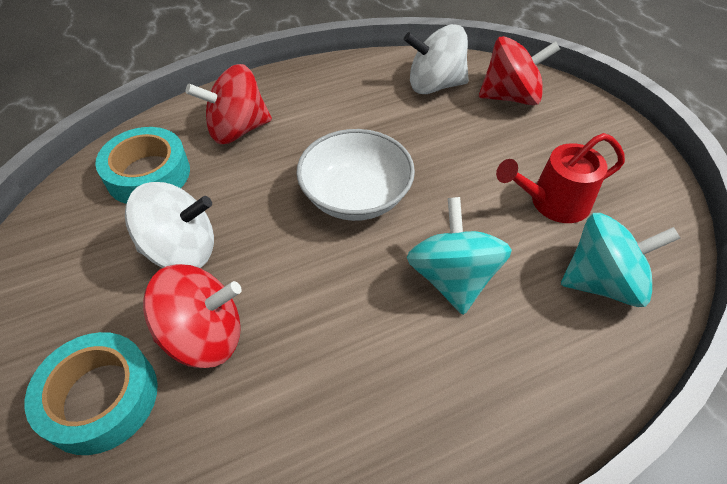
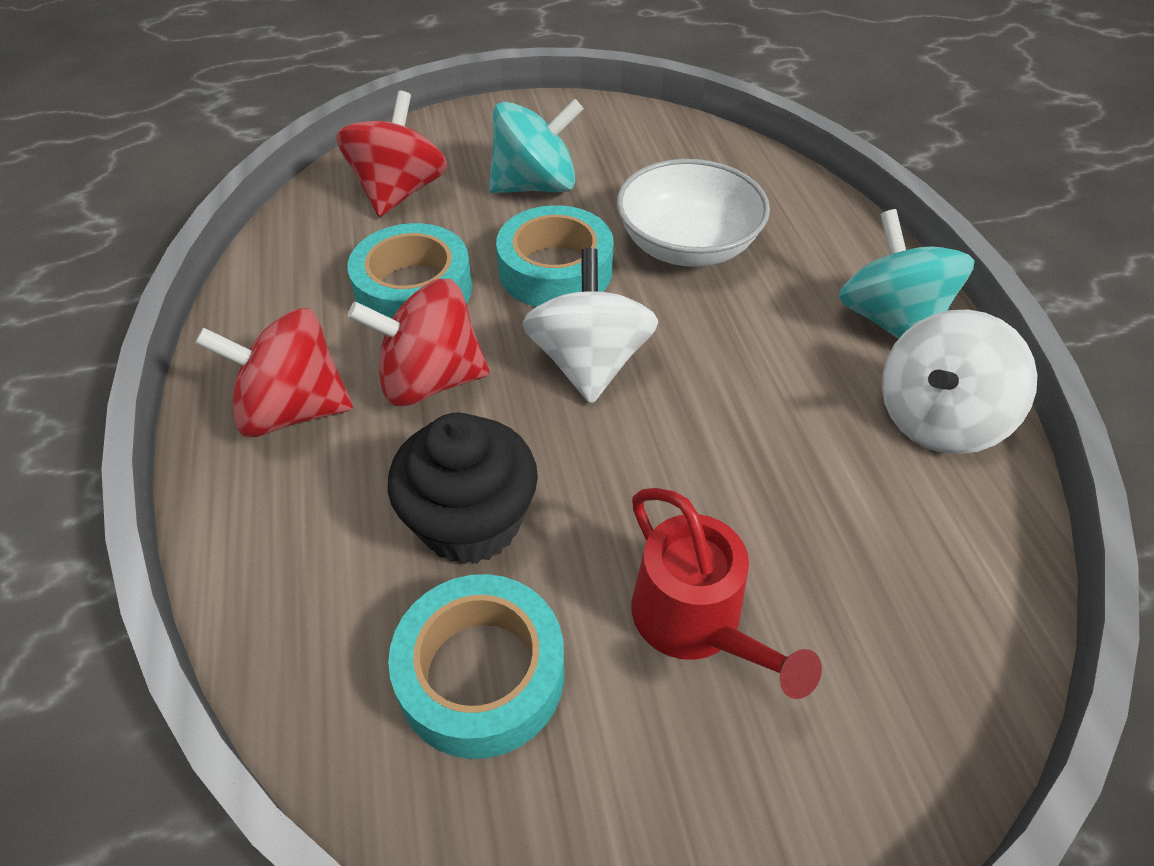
black cupcake: 0 -> 1
turquoise tape: 2 -> 3

